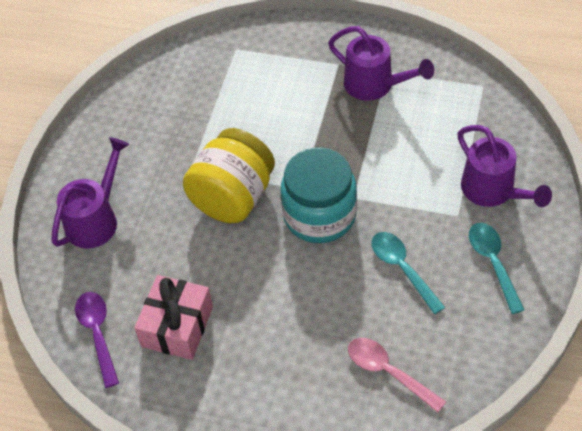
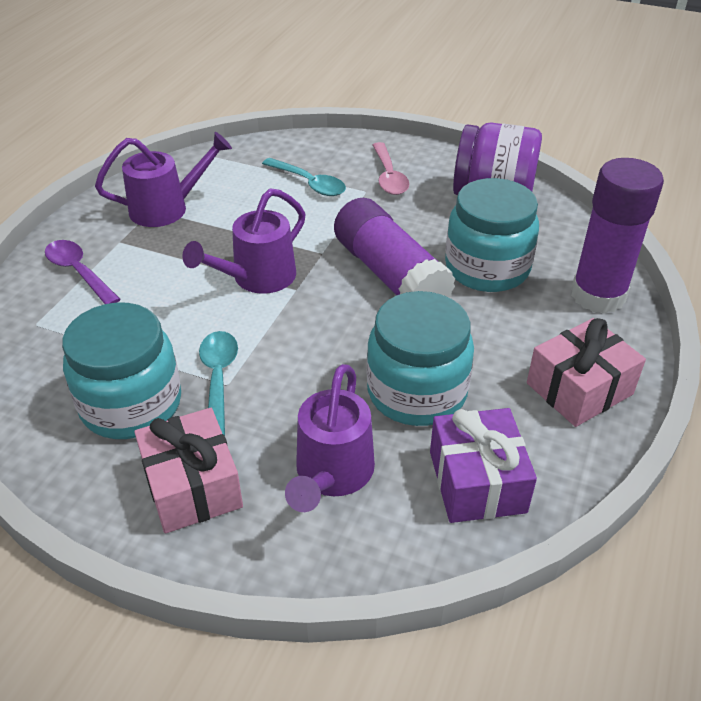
pink gift: 1 -> 2
purple gift: 0 -> 1
purple glue stick: 0 -> 2
purple jar: 0 -> 1
turquoise jar: 1 -> 3
yellow jar: 1 -> 0

